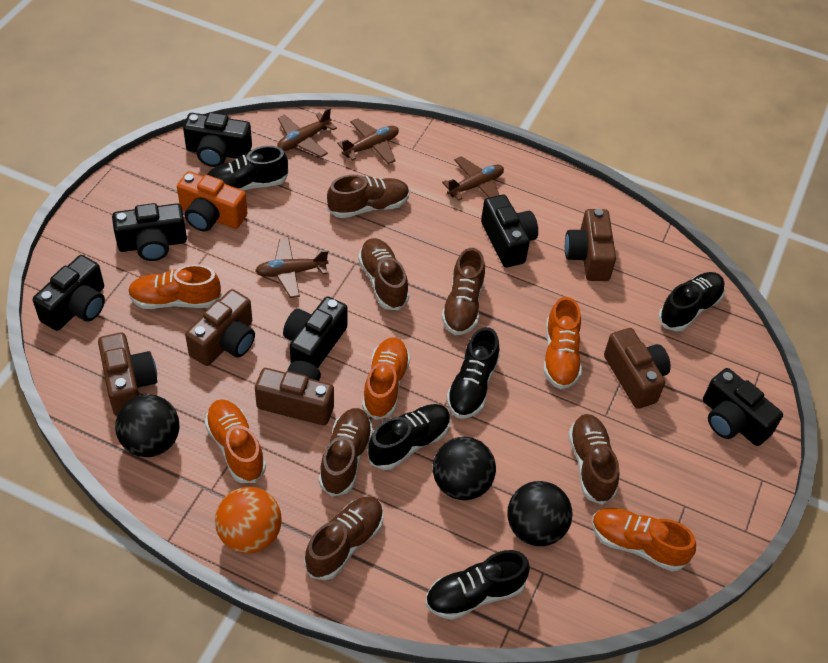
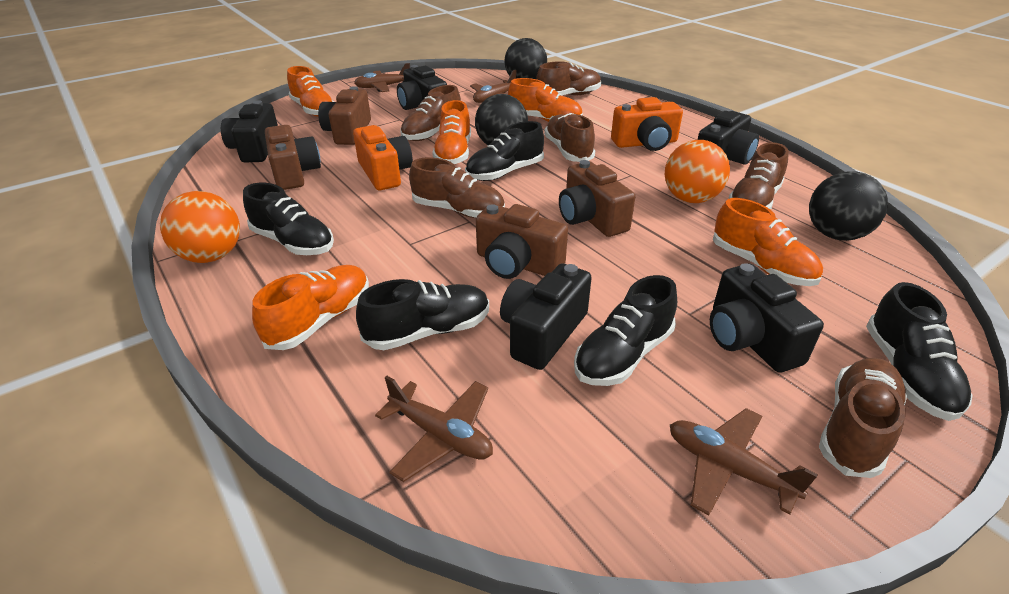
black camera: 6 -> 5
brown camera: 5 -> 4
orange ball: 1 -> 2
orange camera: 1 -> 2

